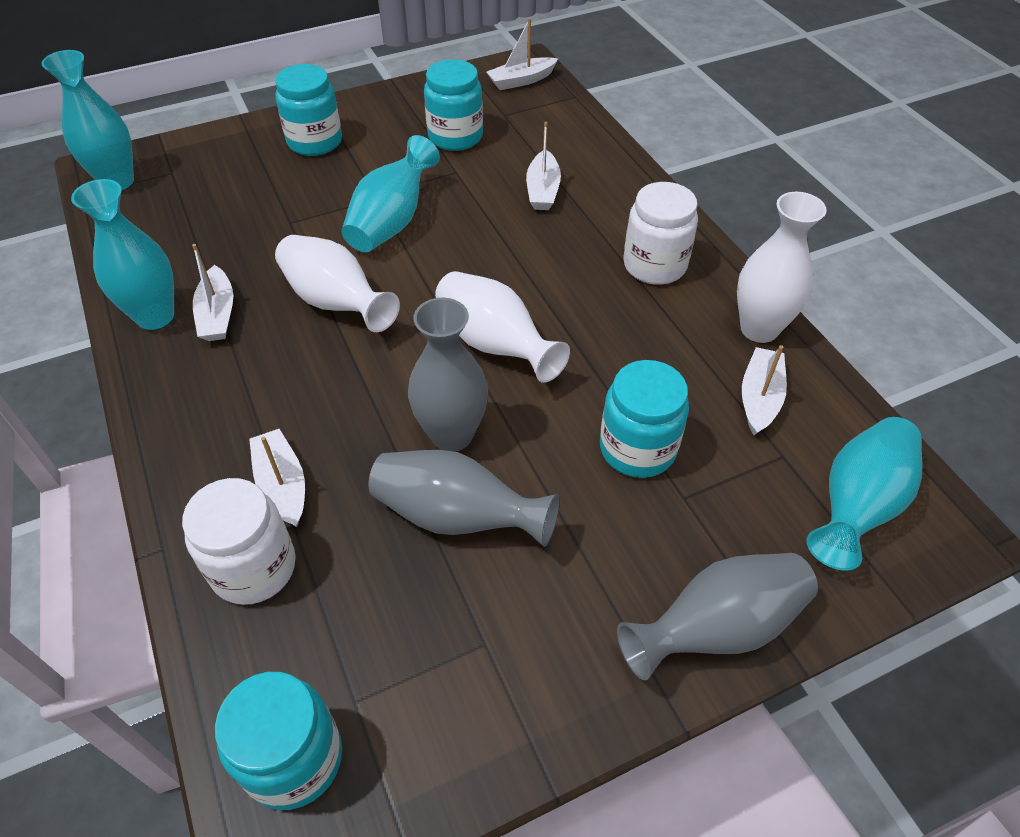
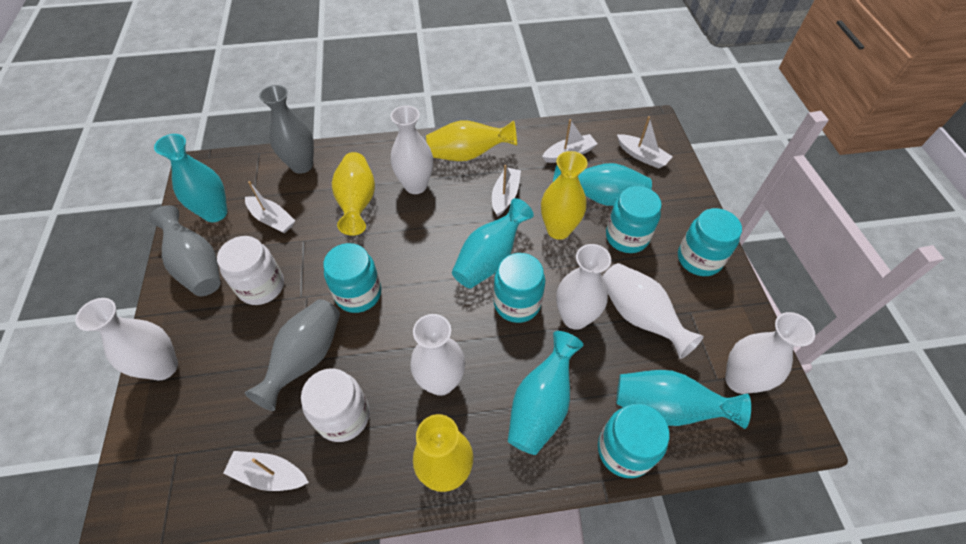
turquoise jar: 4 -> 5
turquoise vase: 4 -> 5
white vase: 3 -> 6
yellow vase: 0 -> 4

